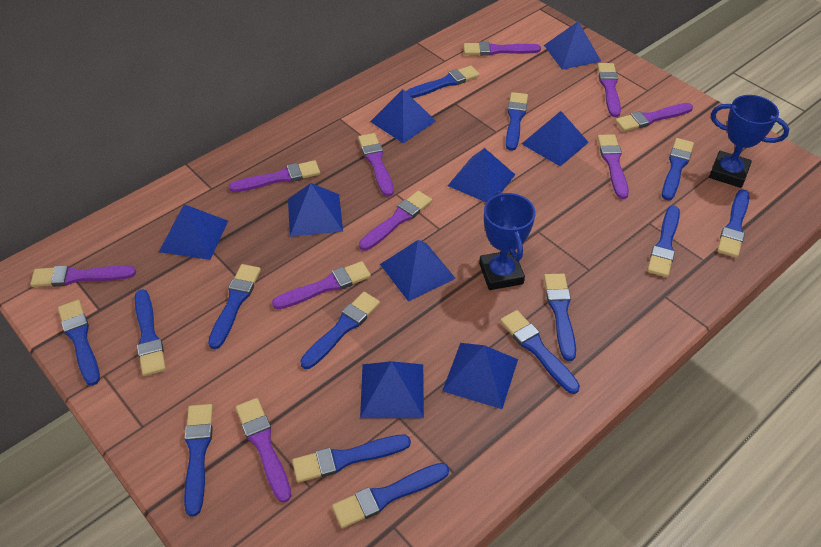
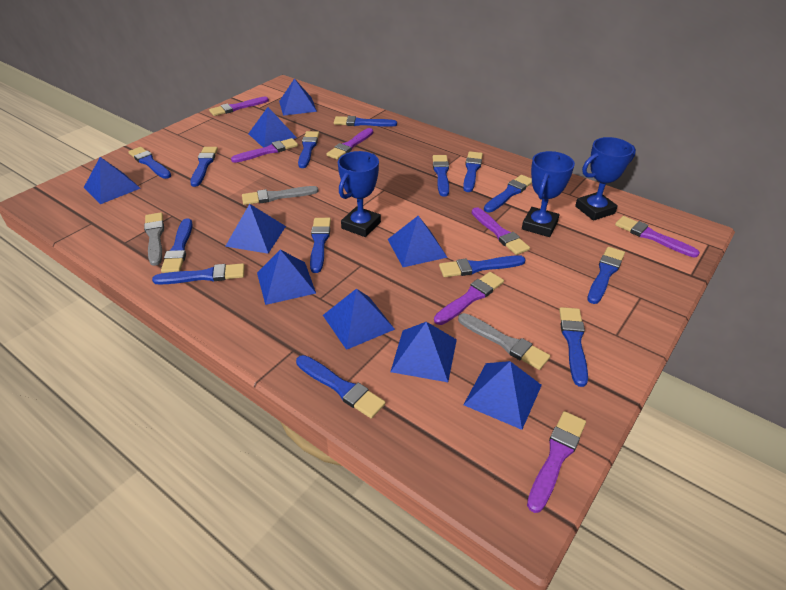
blue trophy: 2 -> 3
grey brush: 0 -> 3
purple brush: 10 -> 7

